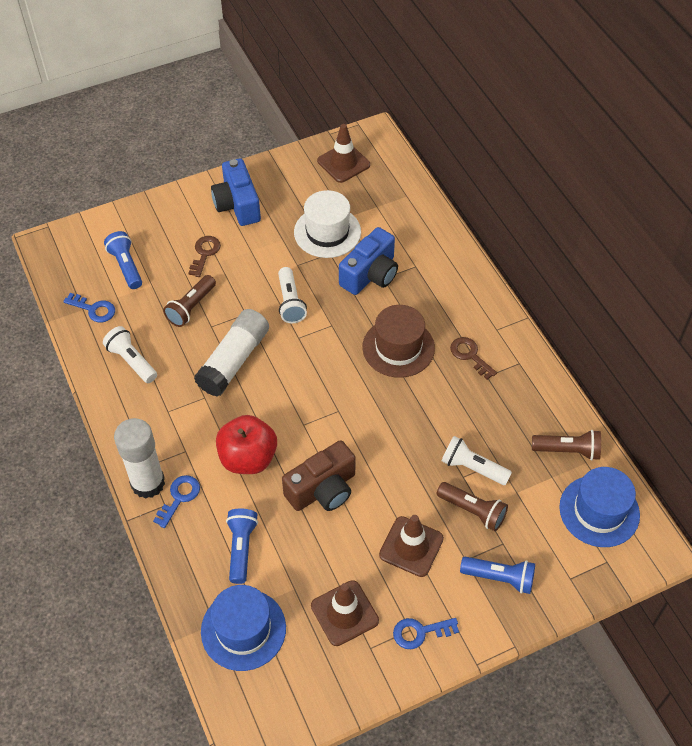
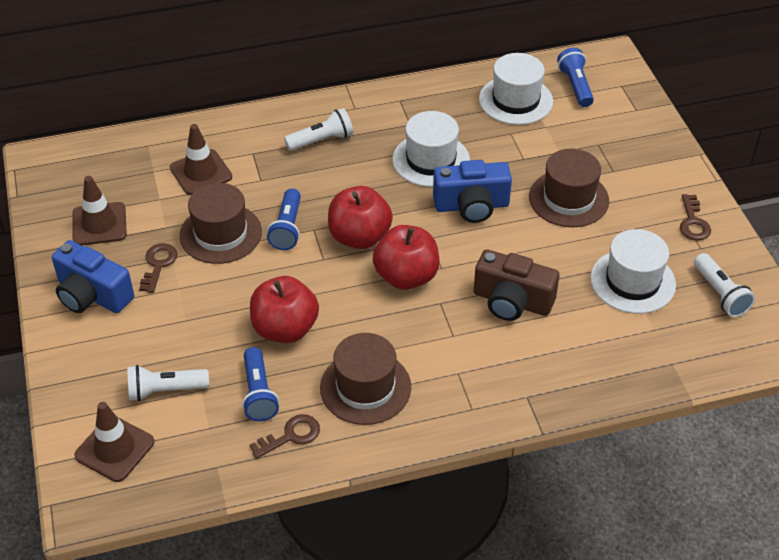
blue hat: 2 -> 0
blue key: 3 -> 0
brown flashlight: 3 -> 0
brown hat: 1 -> 3
brown key: 2 -> 3
red apple: 1 -> 3
white glue stick: 2 -> 0
white hat: 1 -> 3

